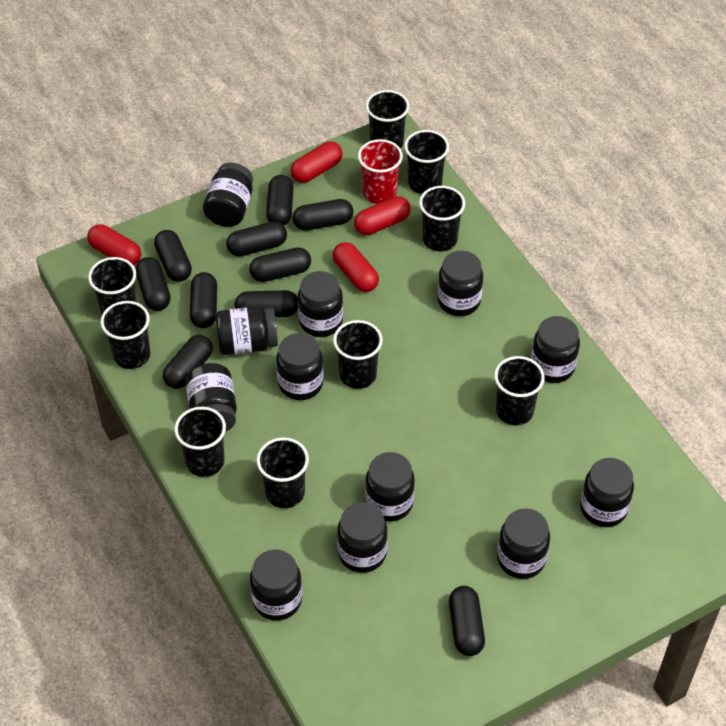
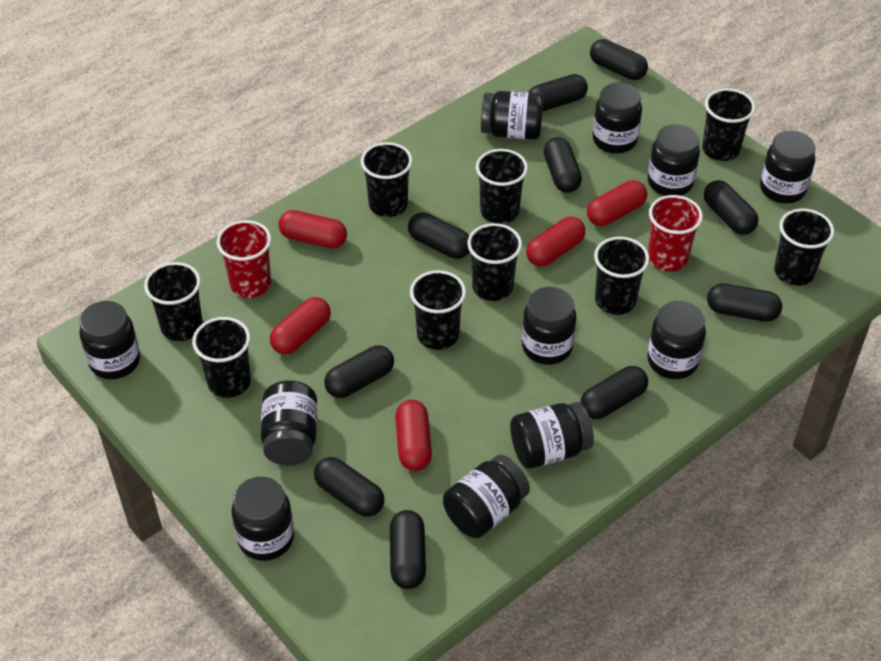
black jar: 12 -> 11
red capsule: 4 -> 5
red cup: 1 -> 2

